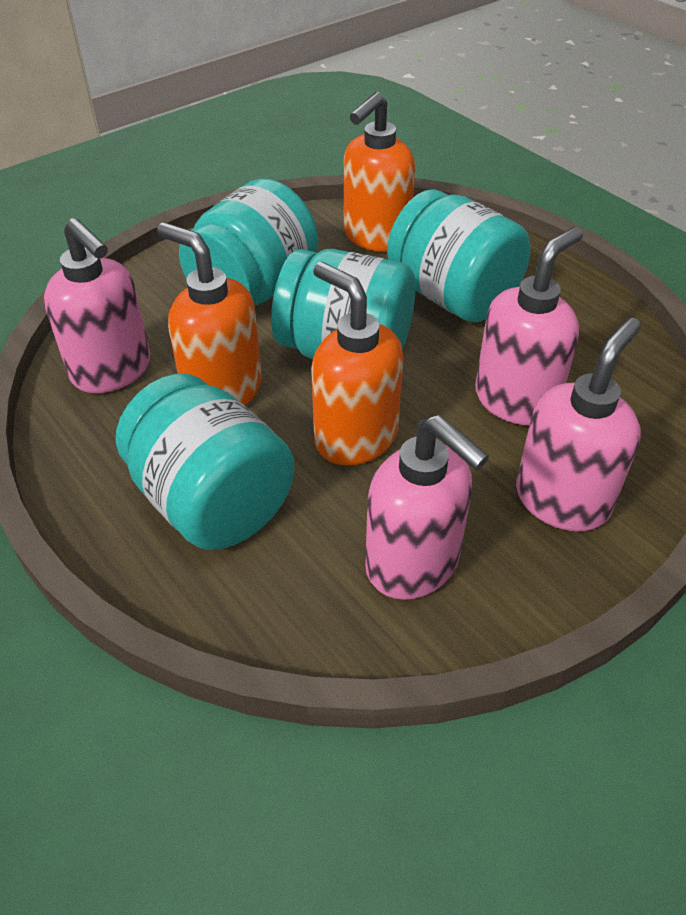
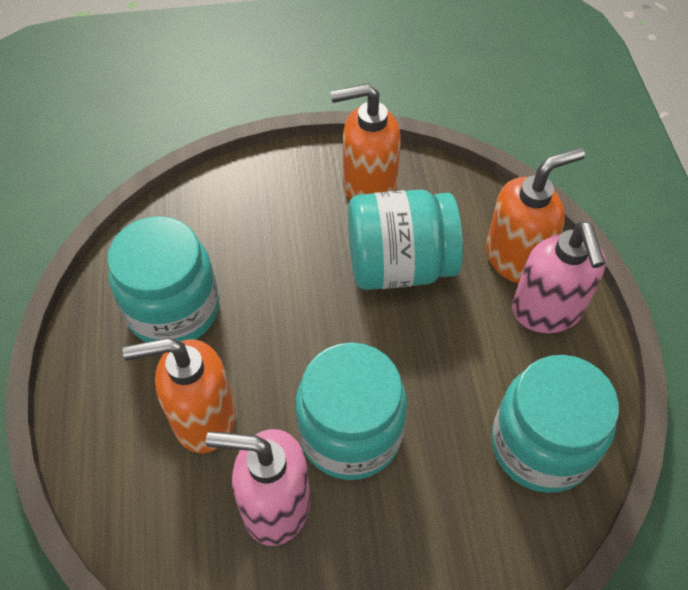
pink soap dispenser: 4 -> 2

